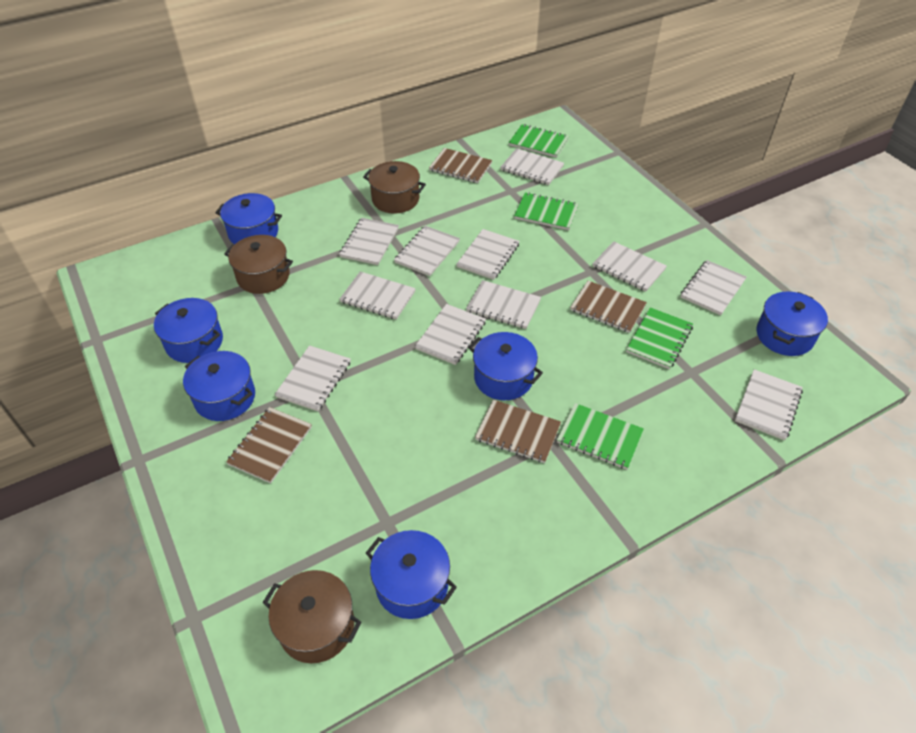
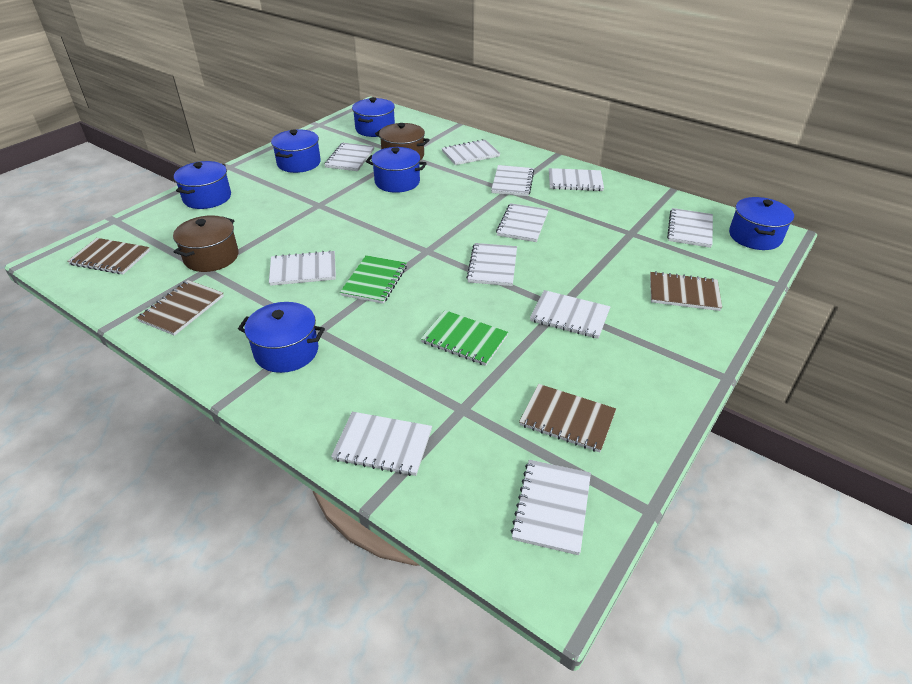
brown pot: 3 -> 2
green notebook: 4 -> 2

